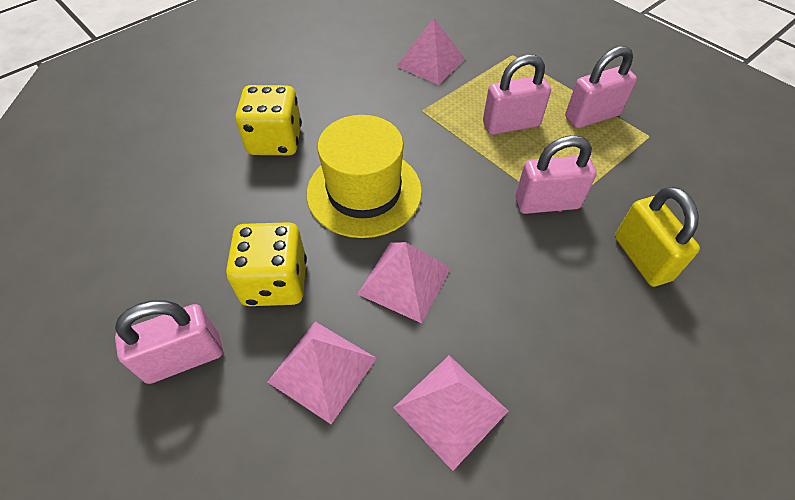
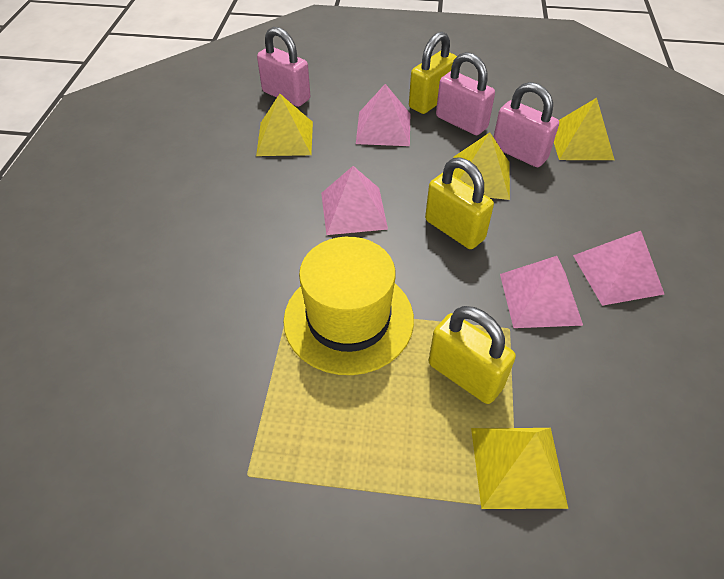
pink padlock: 4 -> 3
yellow dice: 2 -> 0
yellow padlock: 1 -> 3
yellow pyramid: 0 -> 4

